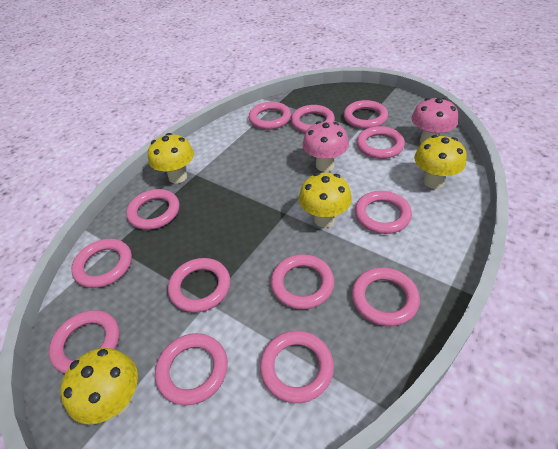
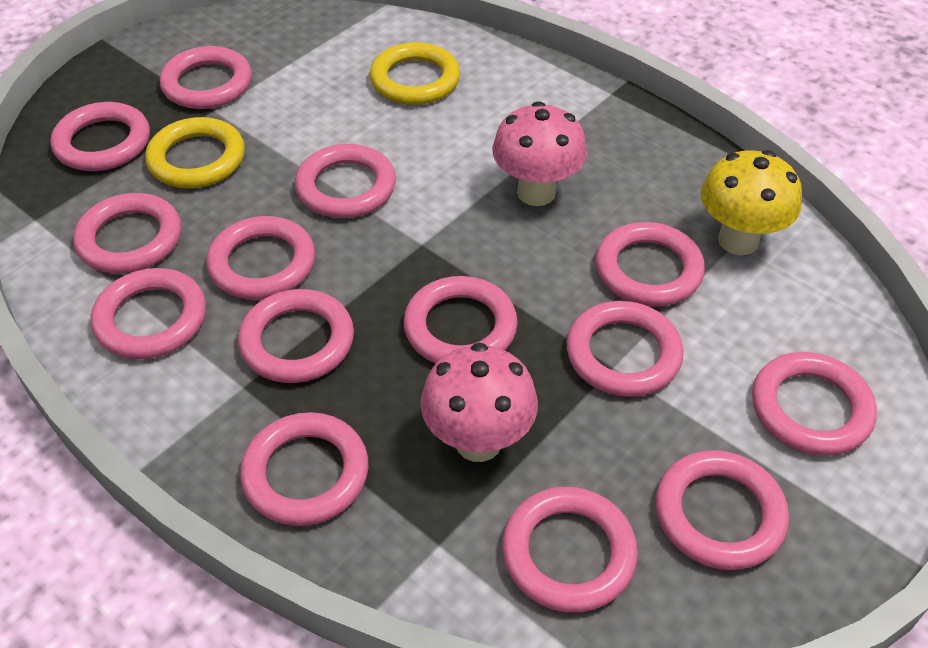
pink ring: 13 -> 14
yellow mushroom: 4 -> 1
yellow ring: 0 -> 2

